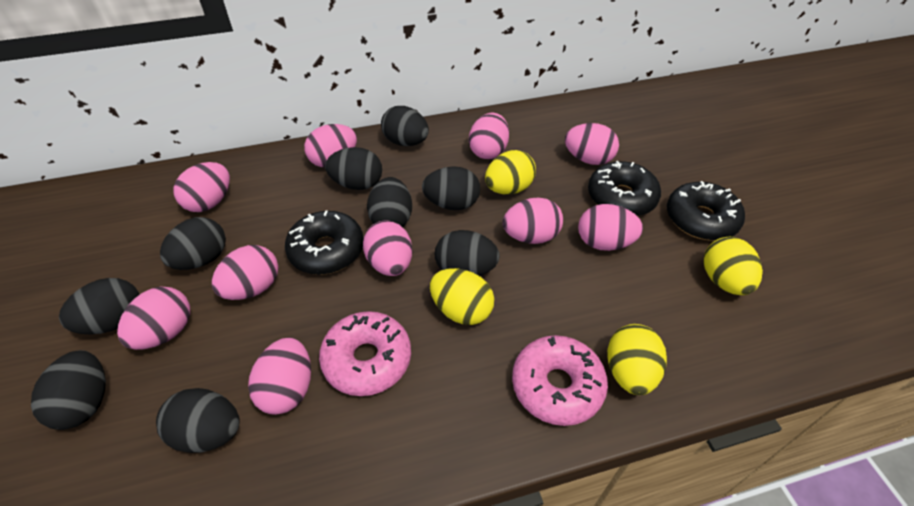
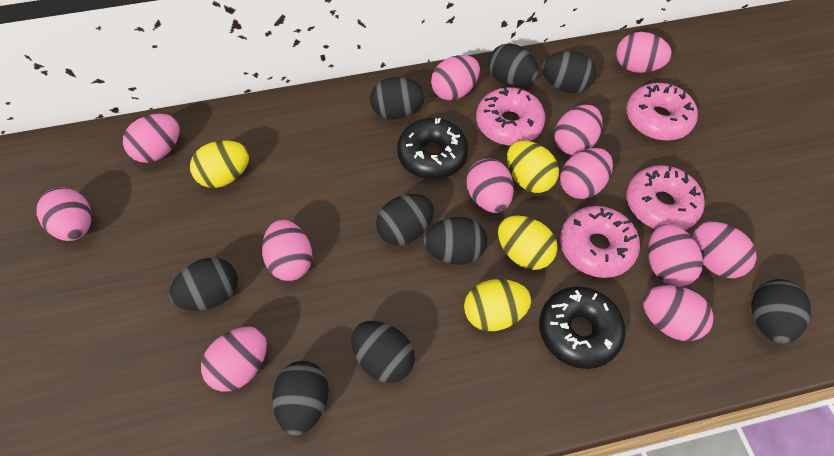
black donut: 3 -> 2
pink donut: 2 -> 4
pink egg: 10 -> 12

